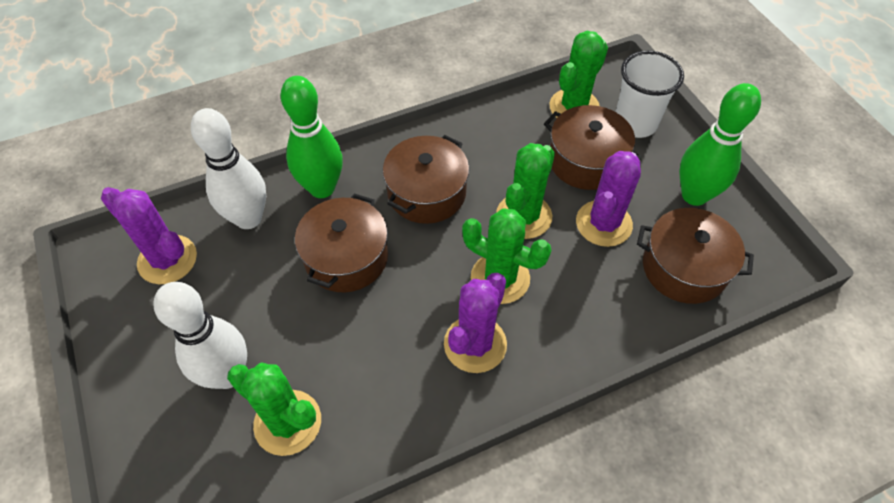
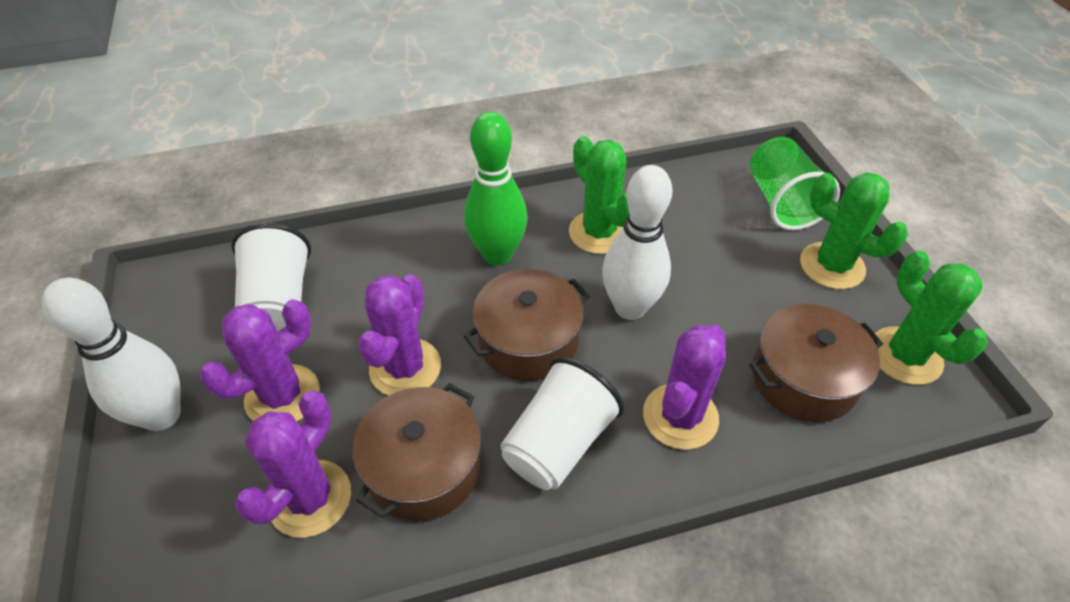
brown pot: 4 -> 3
green bowling pin: 2 -> 1
green cactus: 4 -> 3
green cup: 0 -> 1
purple cactus: 3 -> 4
white cup: 1 -> 2

